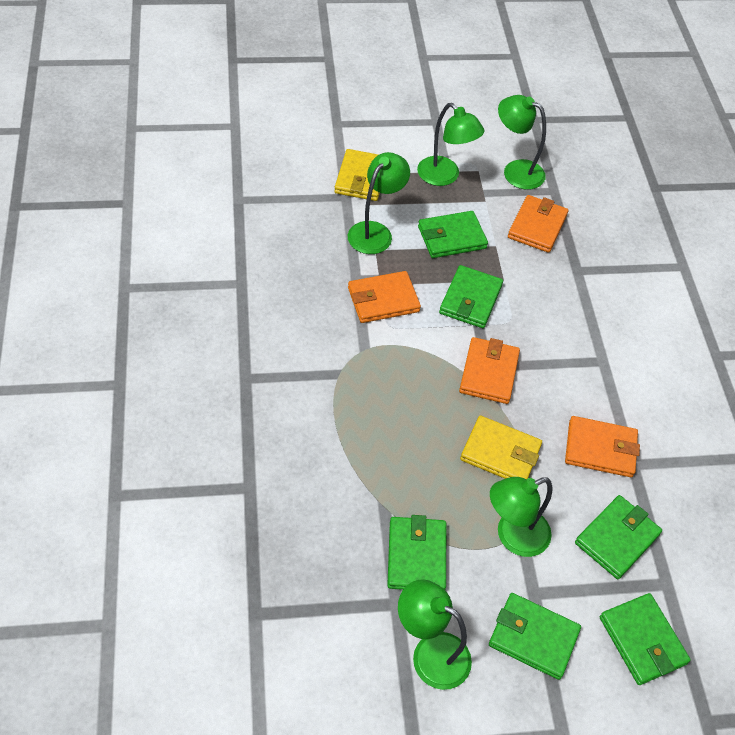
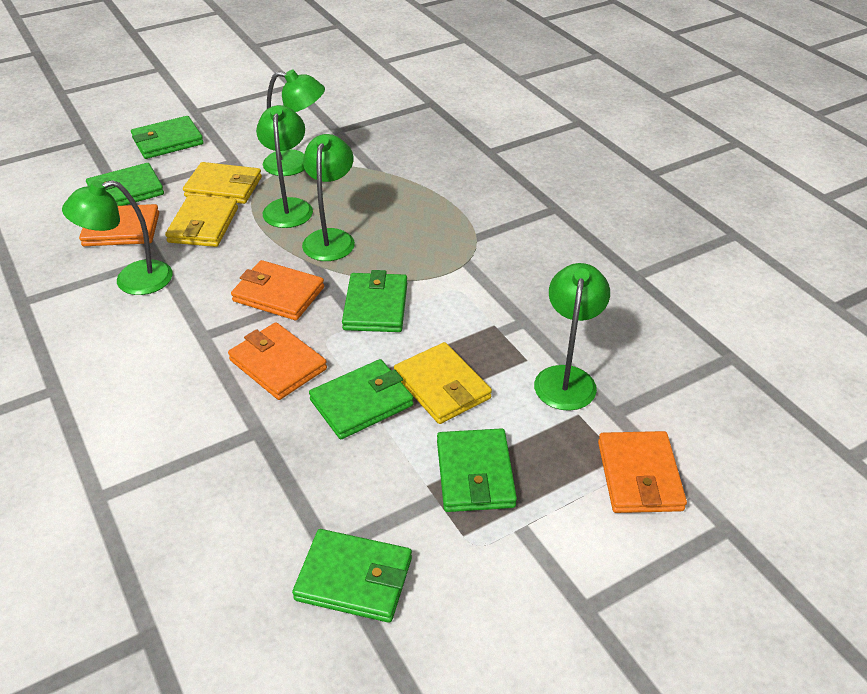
yellow wallet: 2 -> 3

